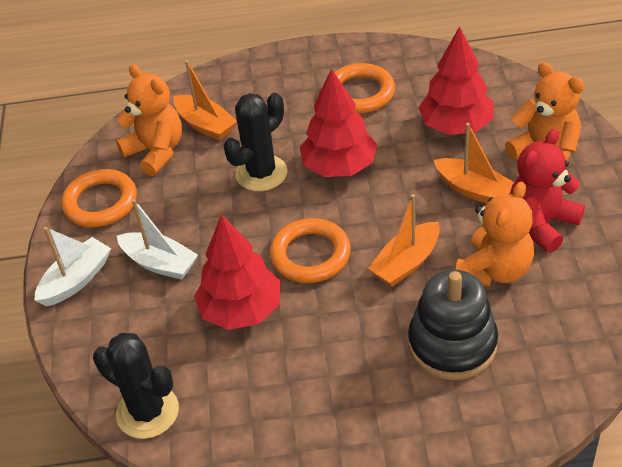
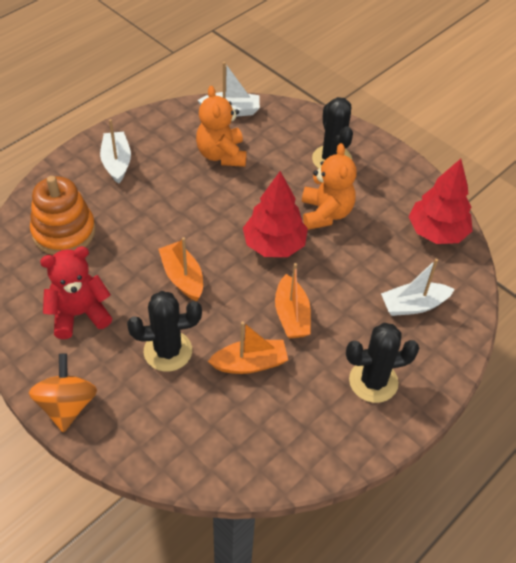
black cactus: 2 -> 3
black stacking toy: 1 -> 0
orange ring: 3 -> 0
orange spinning top: 0 -> 1
orange stacking toy: 0 -> 1
orange teddy bear: 3 -> 2
red tree: 3 -> 2
white boat: 2 -> 3

